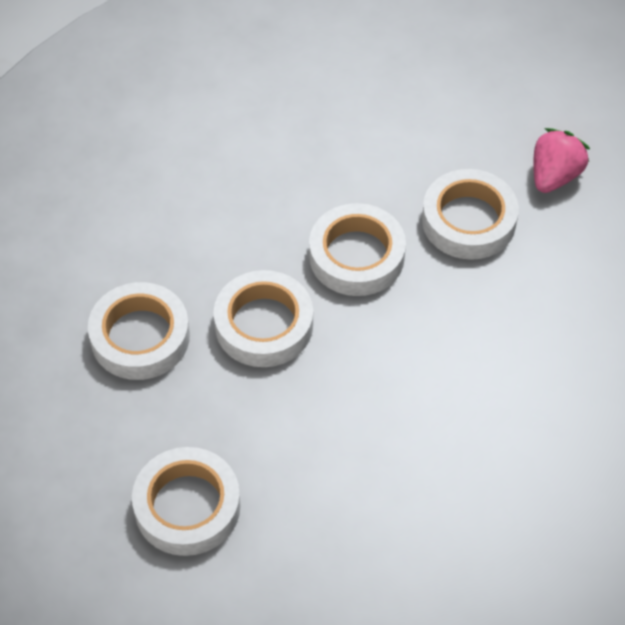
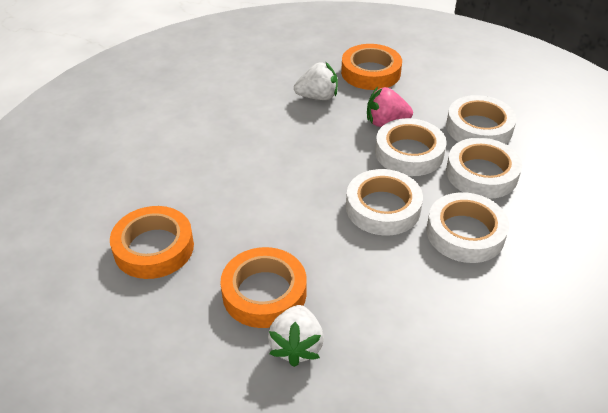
orange tape: 0 -> 3
white strawberry: 0 -> 2

